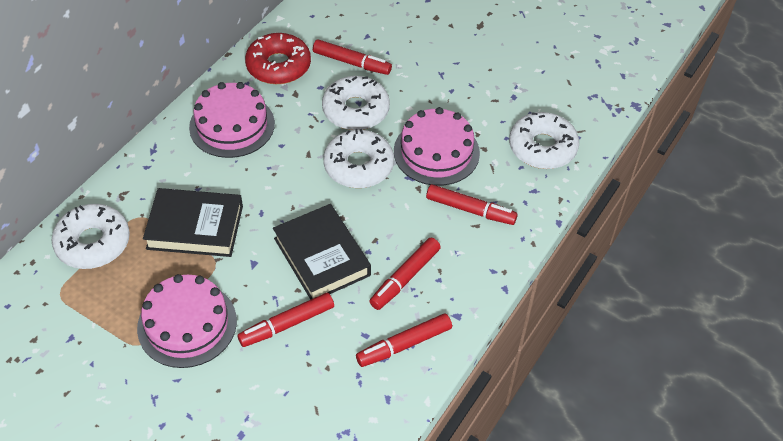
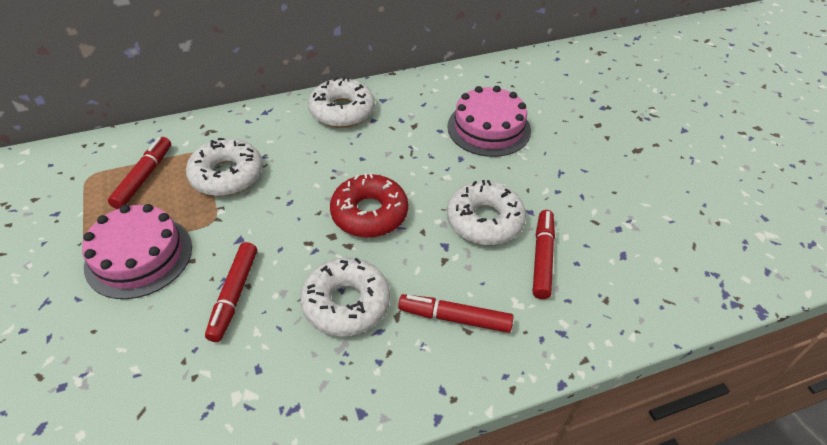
black book: 2 -> 0
pink cake: 3 -> 2
red marker: 5 -> 4

